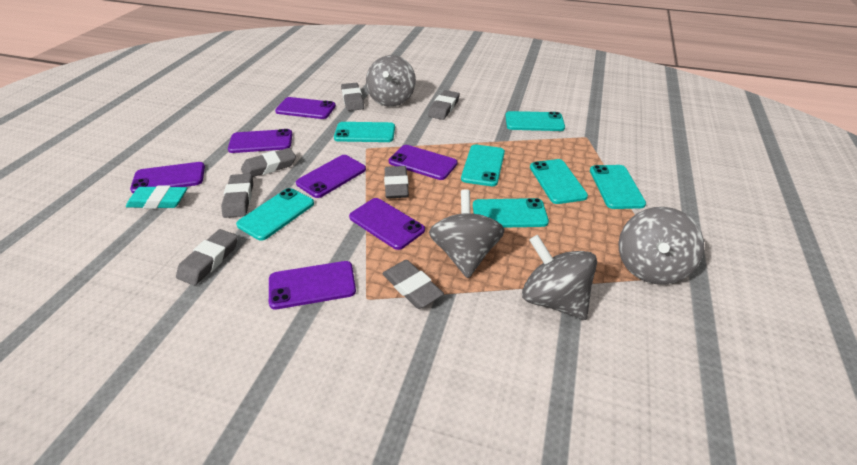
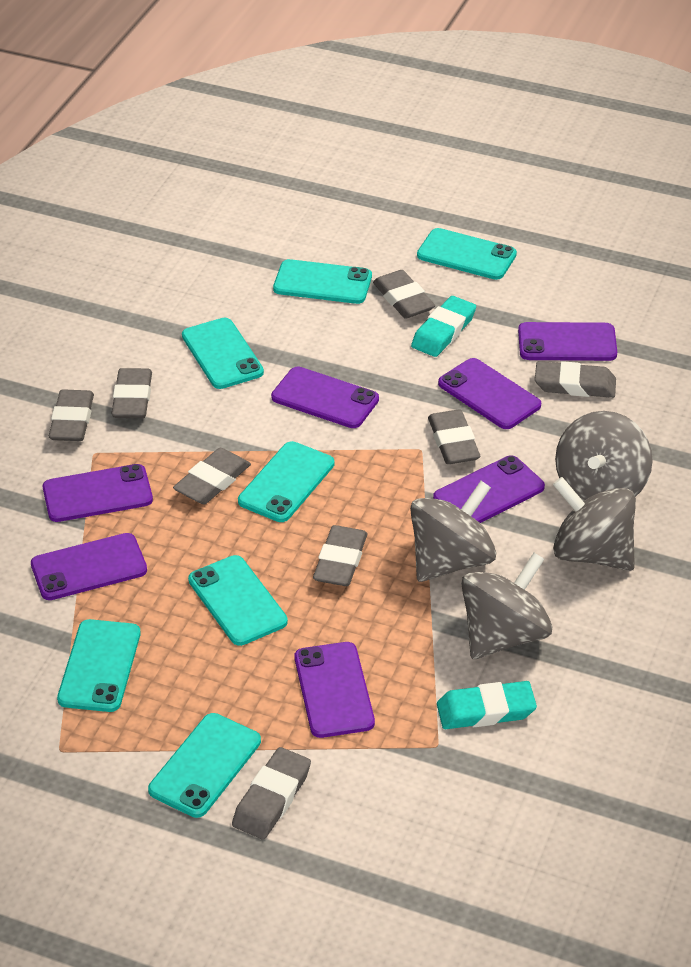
grey eraser: 7 -> 8
turquoise eraser: 1 -> 2

